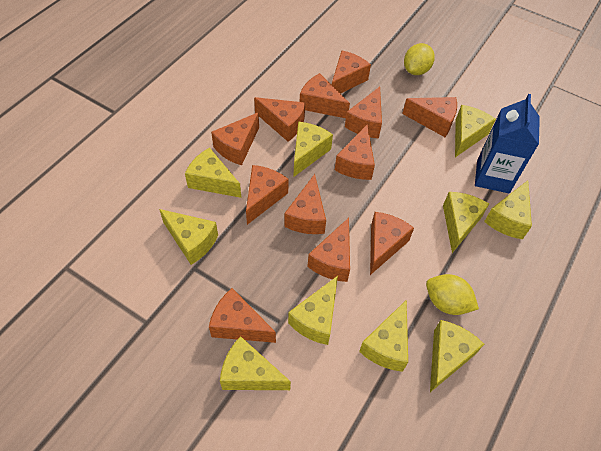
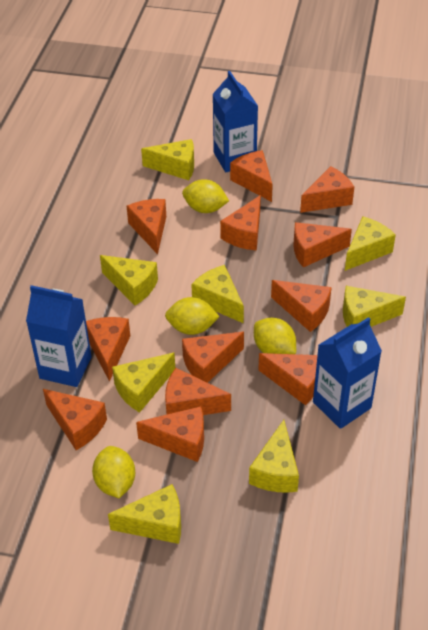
blue carton: 1 -> 3
yellow cheese: 10 -> 8
yellow lemon: 2 -> 4

